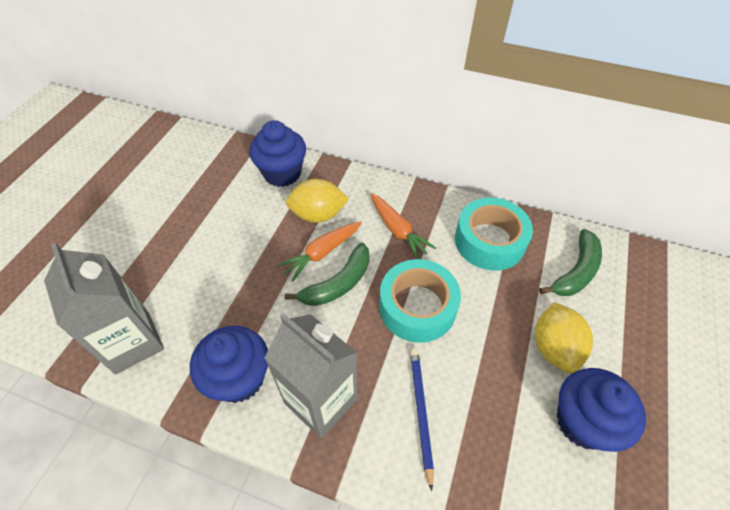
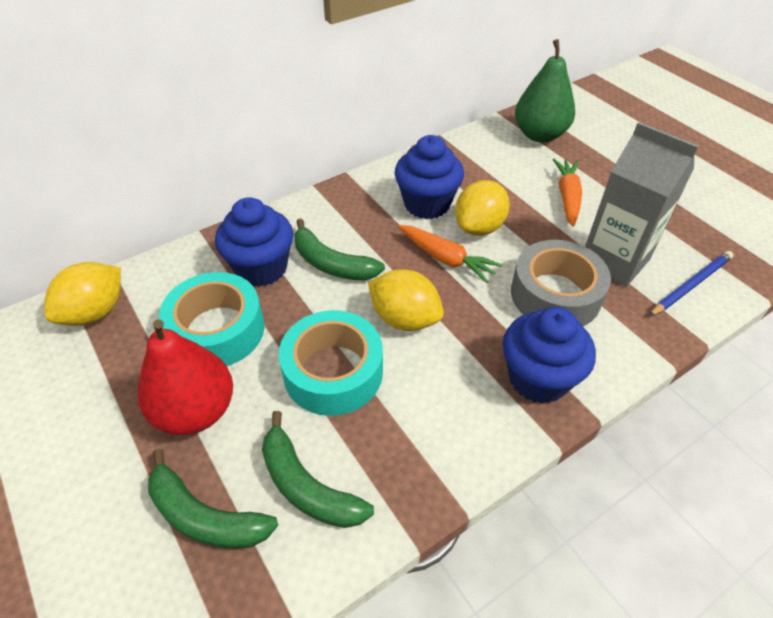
green banana: 2 -> 3
green pear: 0 -> 1
grey carton: 2 -> 1
grey tape: 0 -> 1
red pear: 0 -> 1
yellow lemon: 2 -> 3

